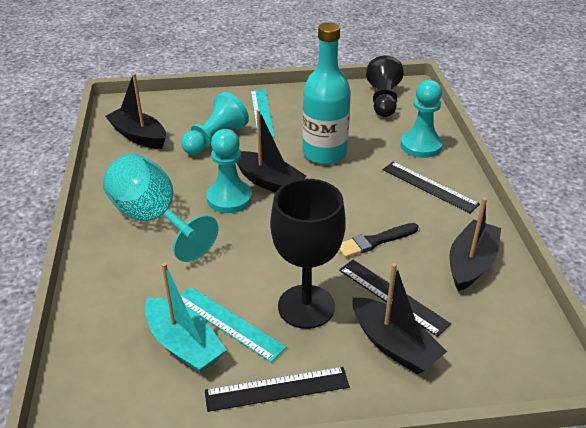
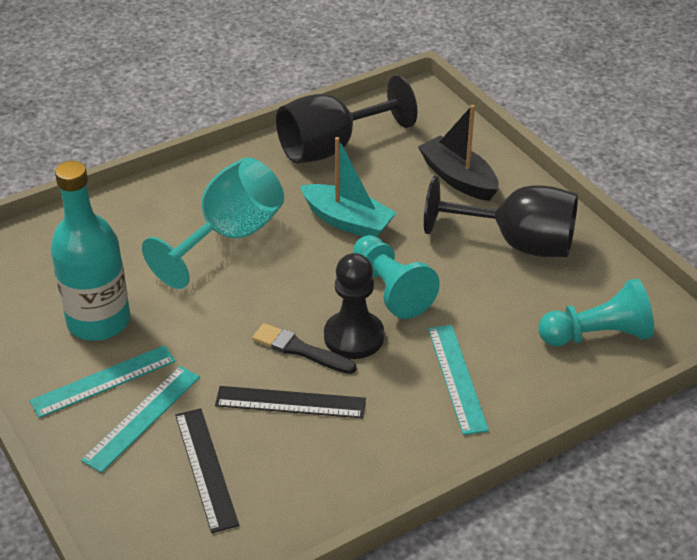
black boat: 4 -> 1
black goblet: 1 -> 2
black ruler: 3 -> 2
turquoise pawn: 3 -> 2
turquoise ruler: 2 -> 3

